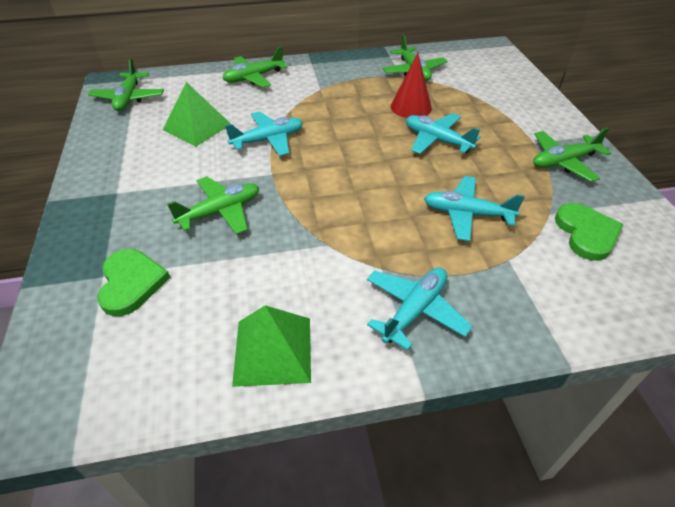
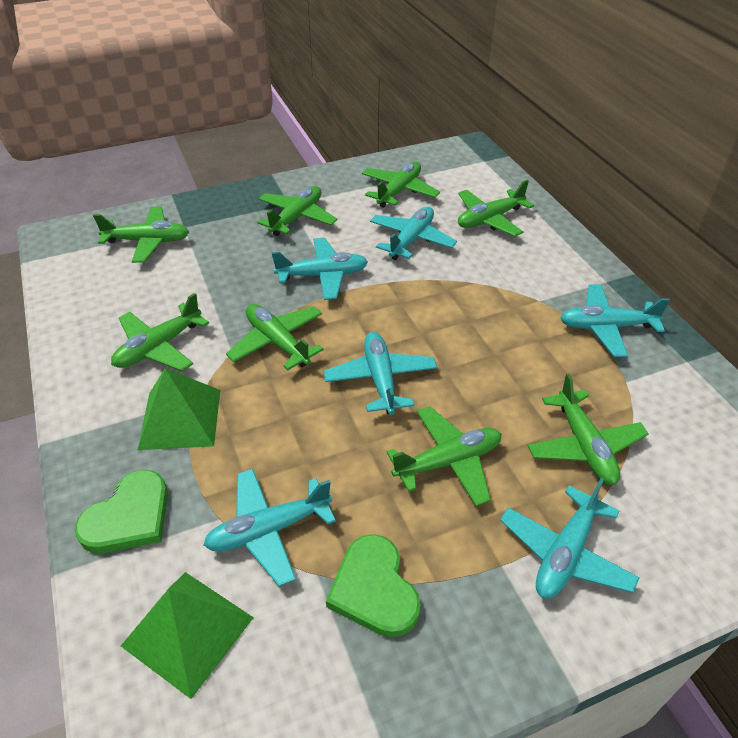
green plane: 5 -> 8
red cone: 1 -> 0
turquoise plane: 4 -> 6

